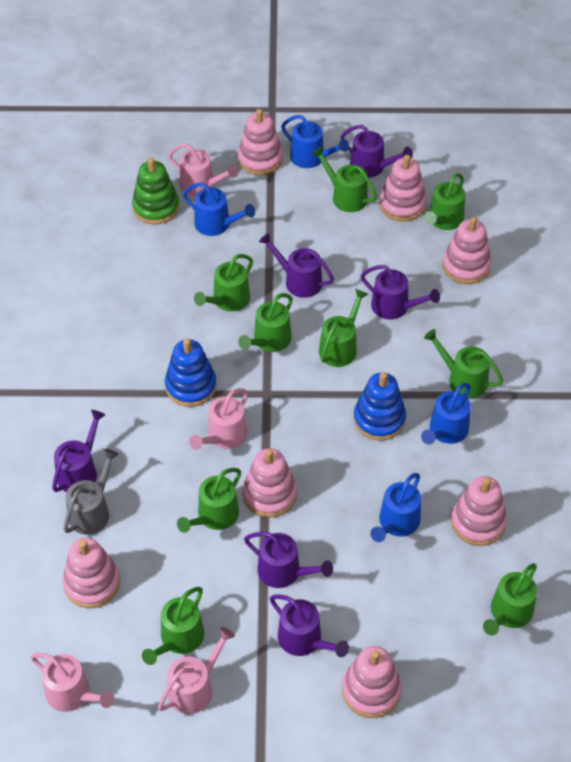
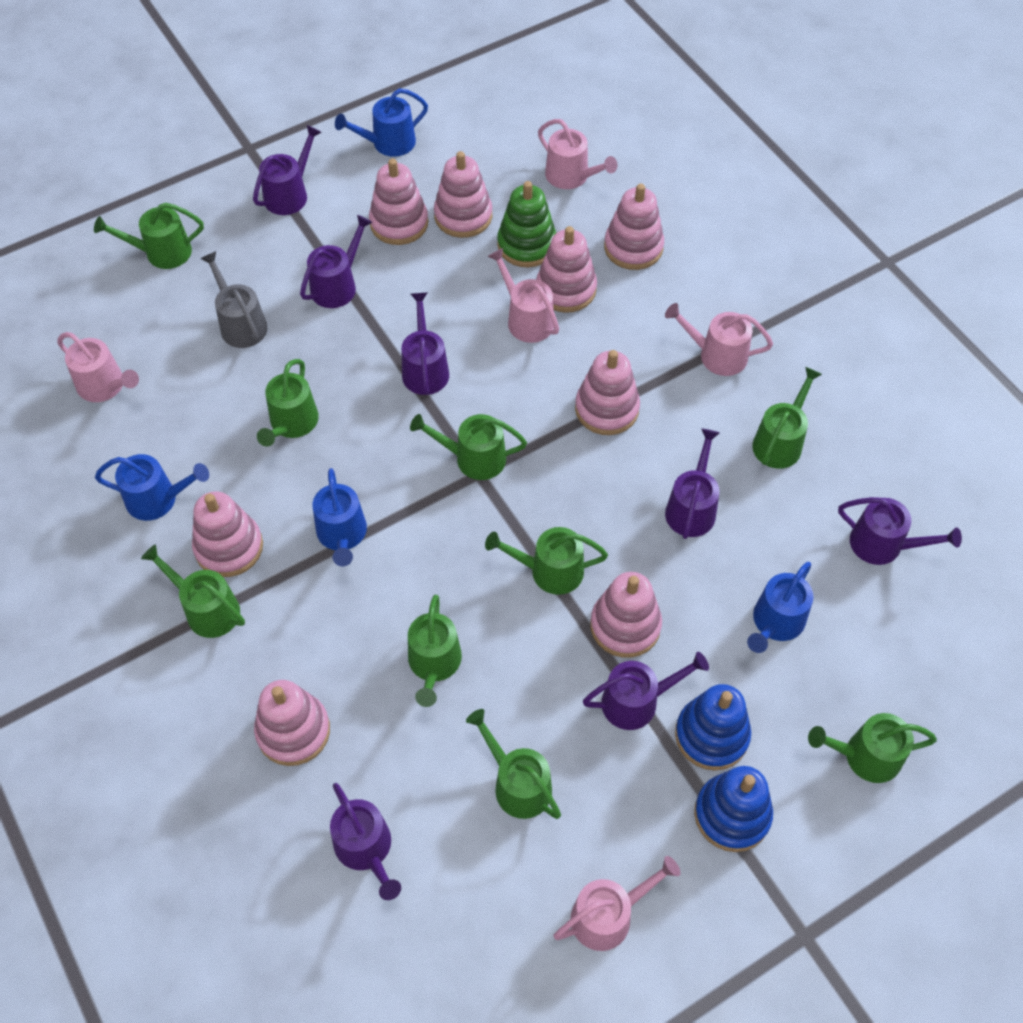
pink stacking toy: 7 -> 8
pink watering can: 4 -> 5
purple watering can: 6 -> 7

